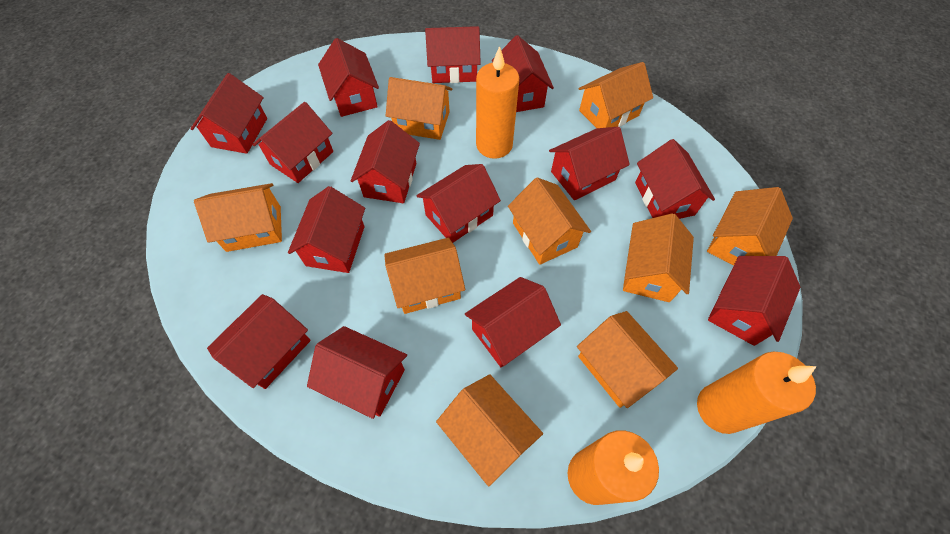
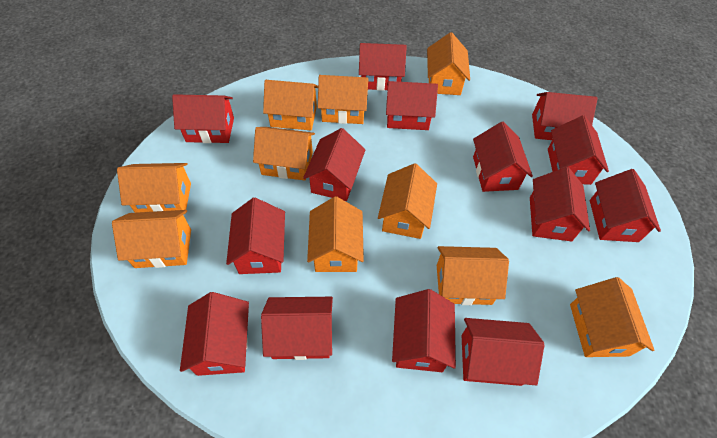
orange candle: 3 -> 0
orange house: 9 -> 10

